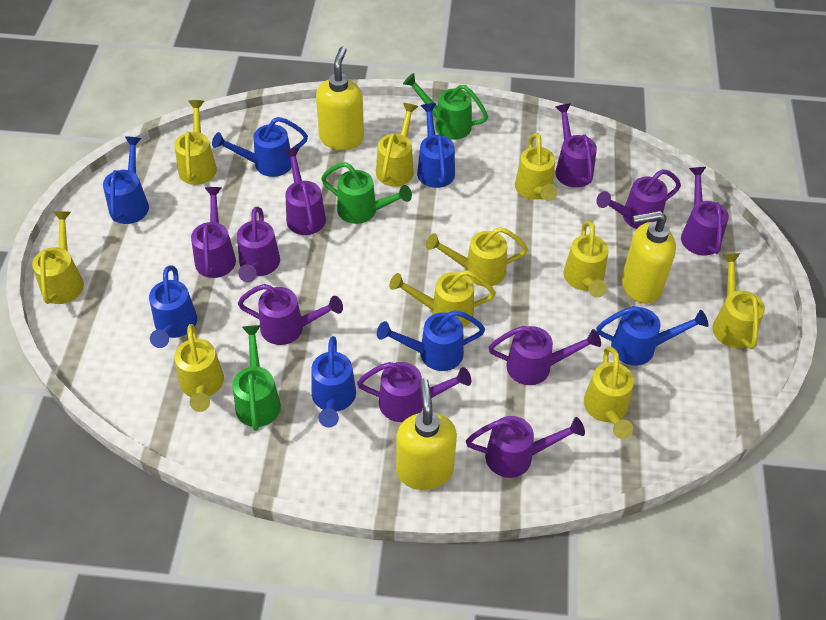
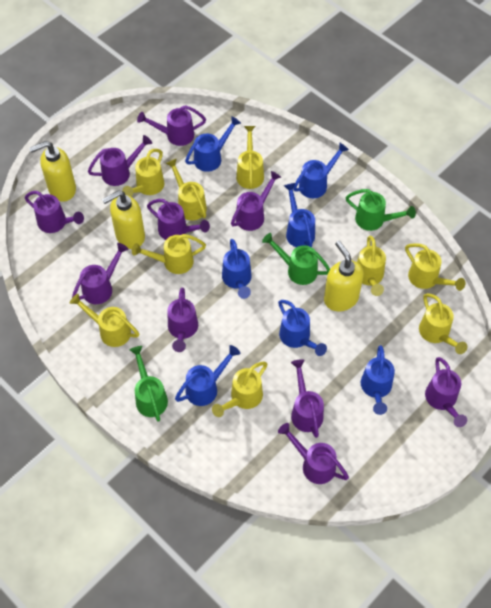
yellow watering can: 10 -> 9

